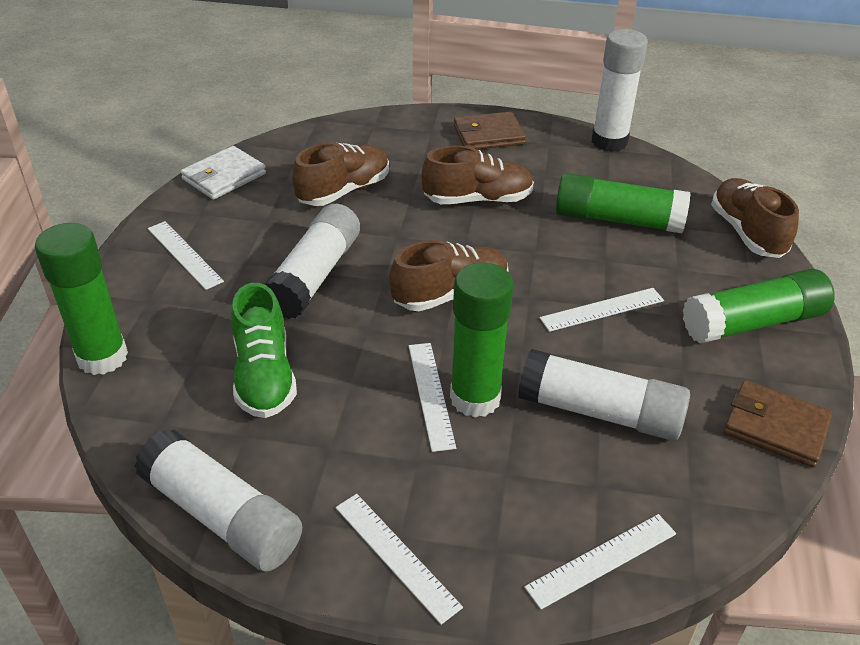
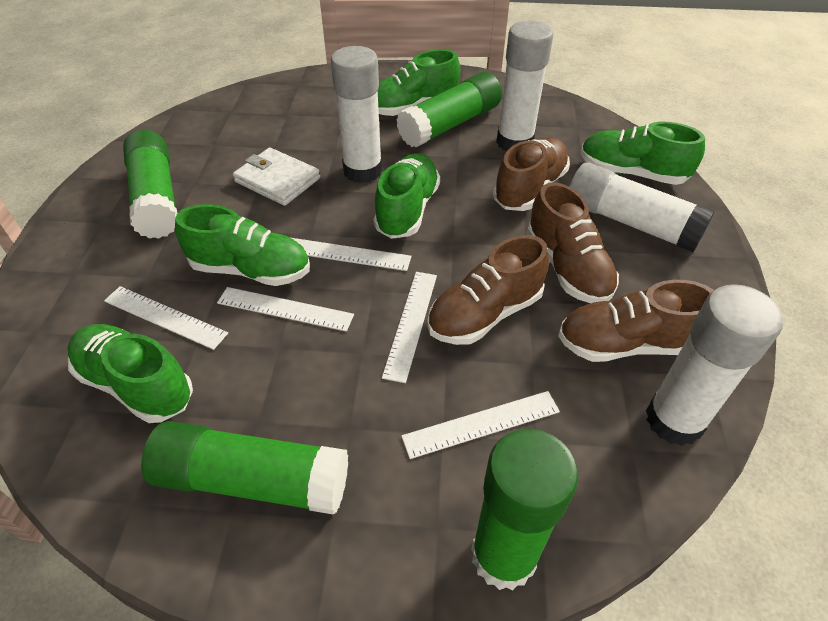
brown wallet: 2 -> 0
green shoe: 1 -> 5

